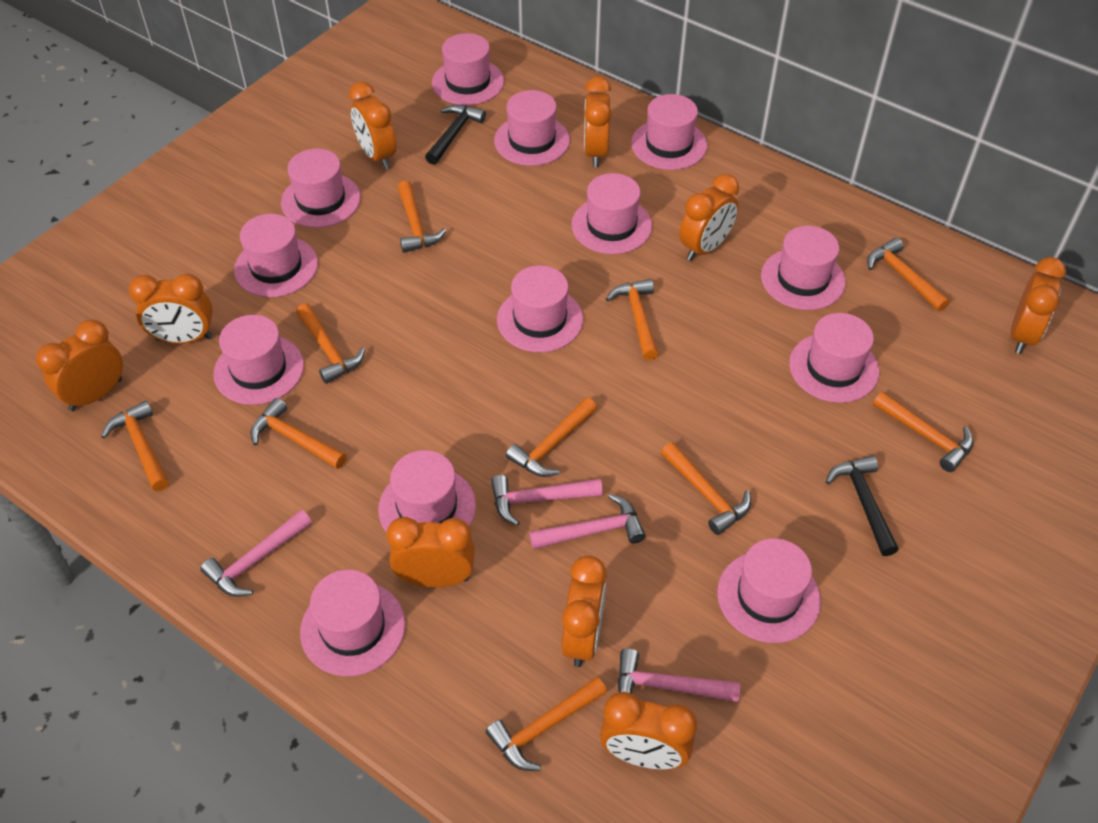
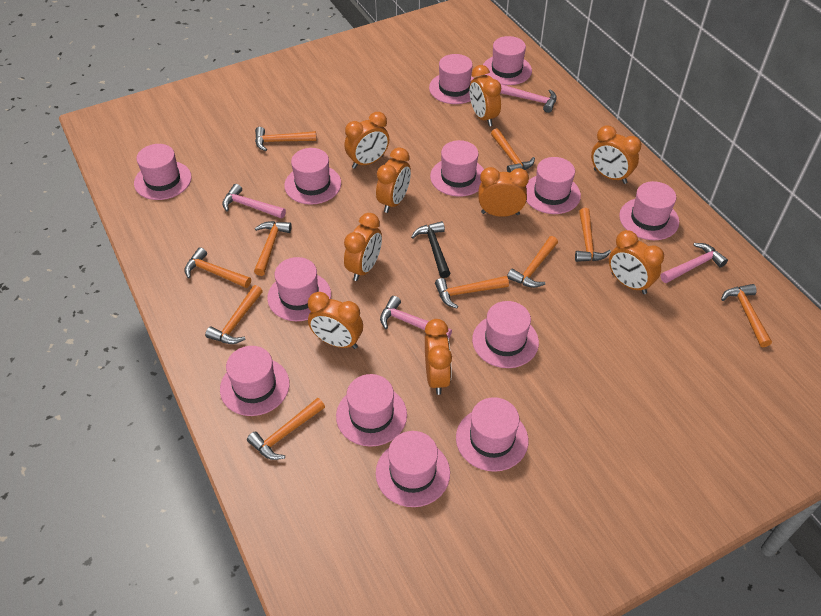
black hammer: 2 -> 1

